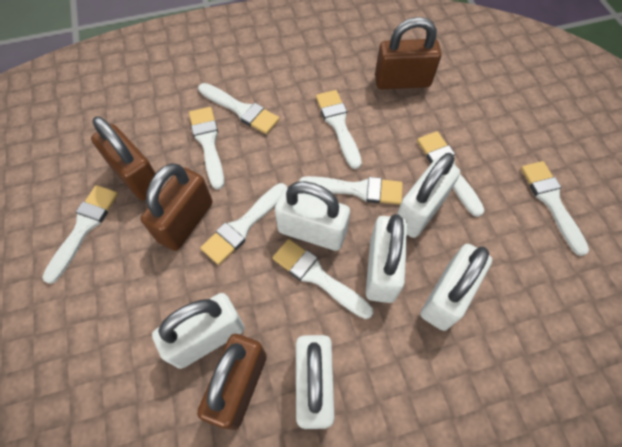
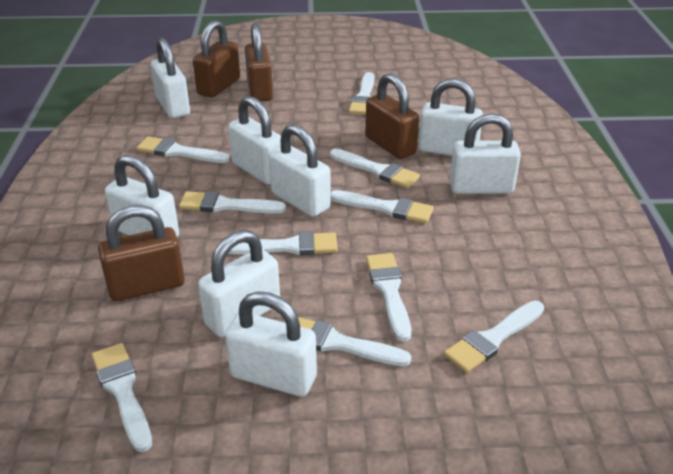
white brush: 9 -> 10
white padlock: 6 -> 8

